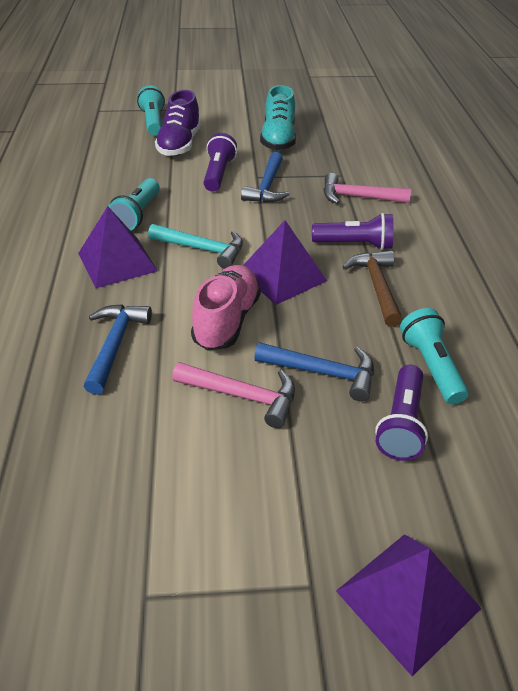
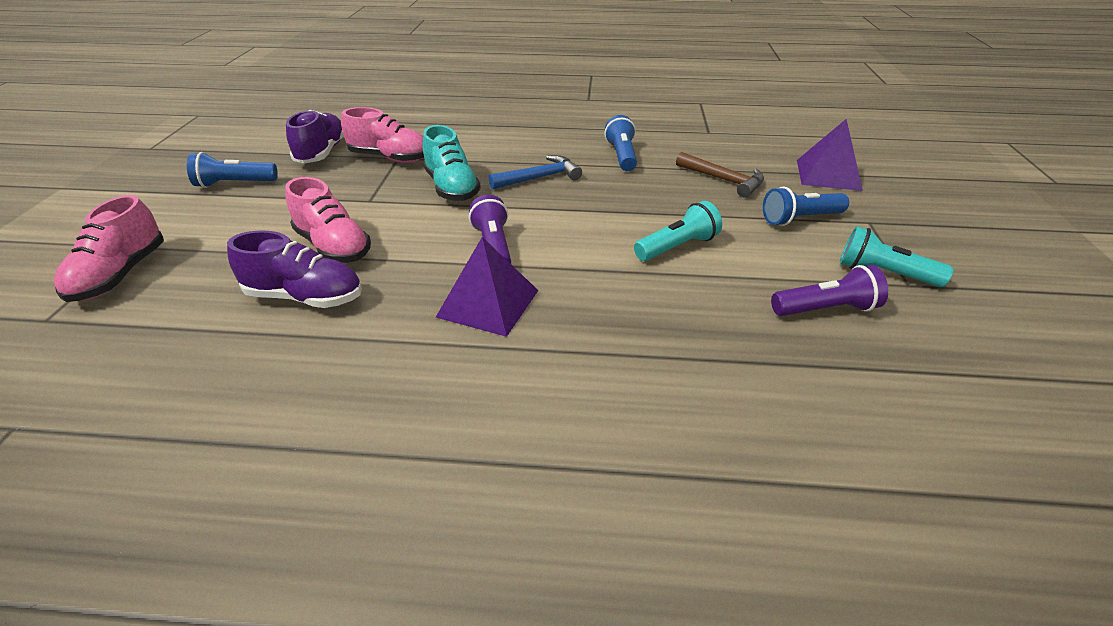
blue flashlight: 0 -> 3
blue hammer: 3 -> 1
pink hammer: 2 -> 0
pink shoe: 1 -> 3
purple flashlight: 3 -> 2
purple pyramid: 3 -> 2
purple shoe: 1 -> 2
turquoise flashlight: 3 -> 2
turquoise hammer: 1 -> 0

